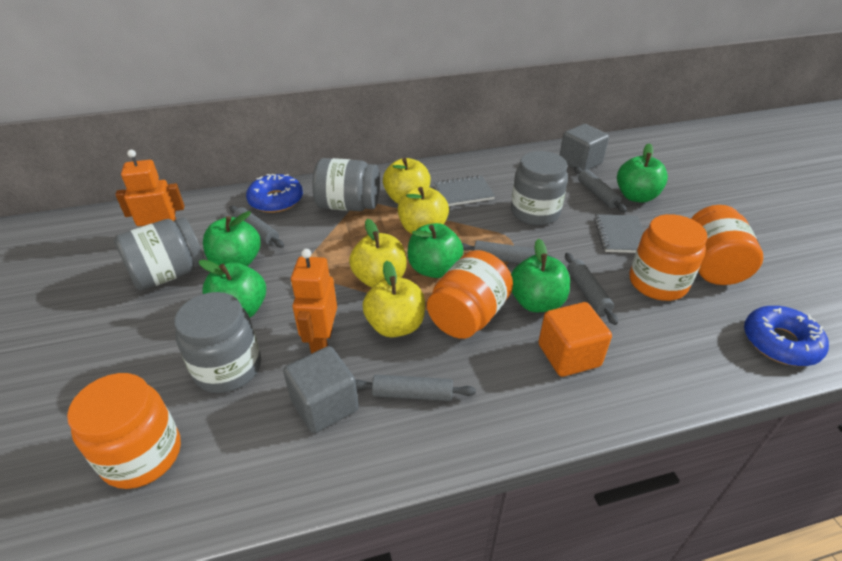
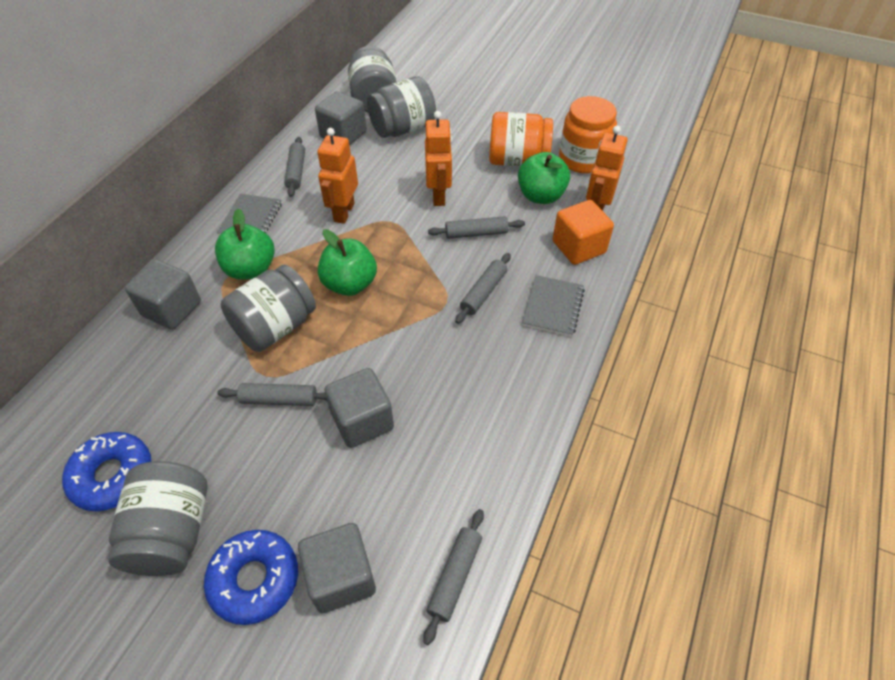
green apple: 5 -> 3
grey cube: 2 -> 4
orange jar: 4 -> 2
orange robot: 2 -> 3
yellow apple: 4 -> 0

